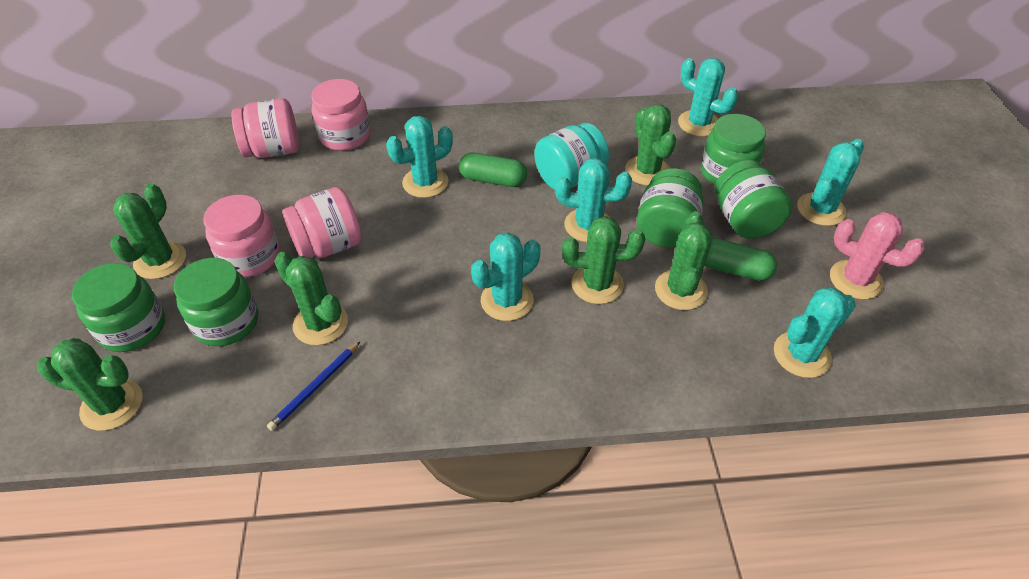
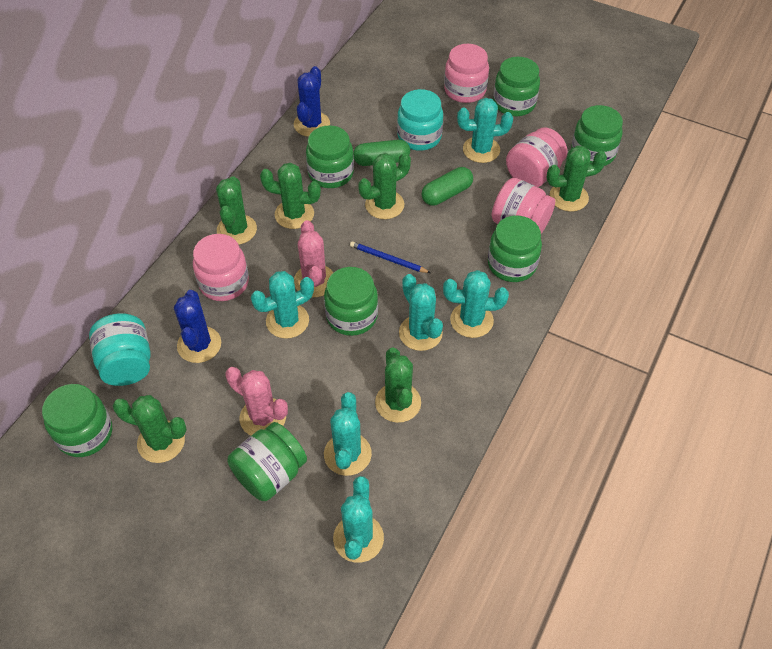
blue cactus: 0 -> 2
green jar: 5 -> 7
pink cactus: 1 -> 2
turquoise jar: 1 -> 2

